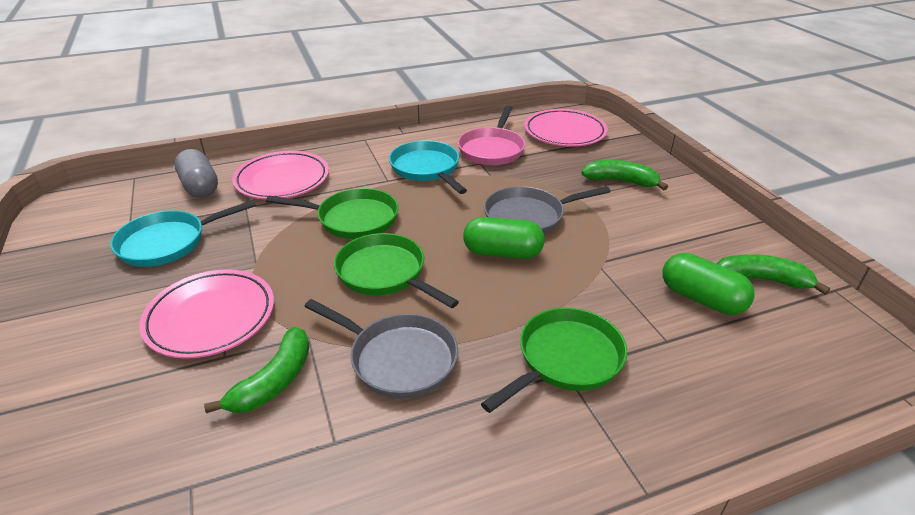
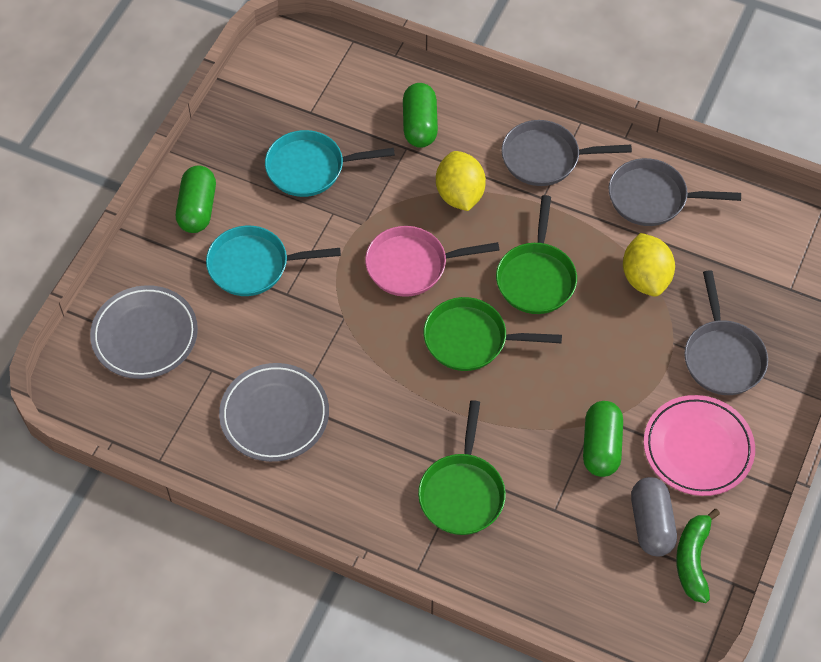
green banana: 3 -> 1
green capsule: 2 -> 3
grey pan: 2 -> 3
grey plate: 0 -> 2
pink plate: 3 -> 1
yellow lemon: 0 -> 2

